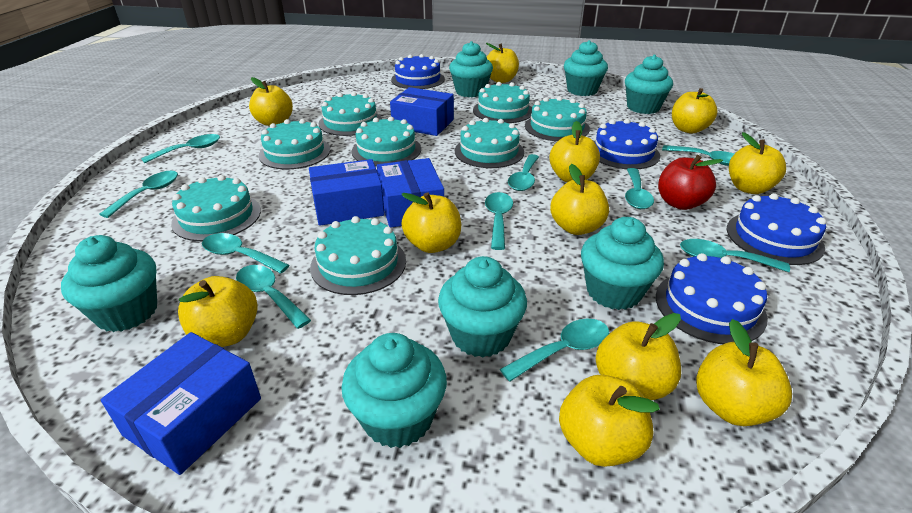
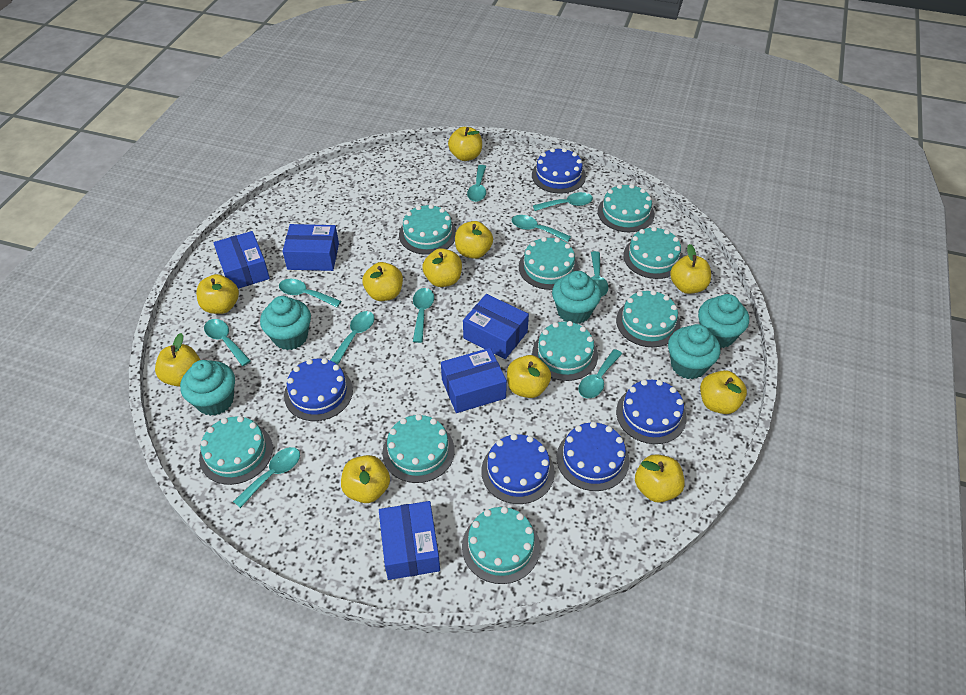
blue box: 4 -> 5
blue cake: 4 -> 5
red apple: 1 -> 0
turquoise cake: 8 -> 9
turquoise cupcake: 7 -> 5

